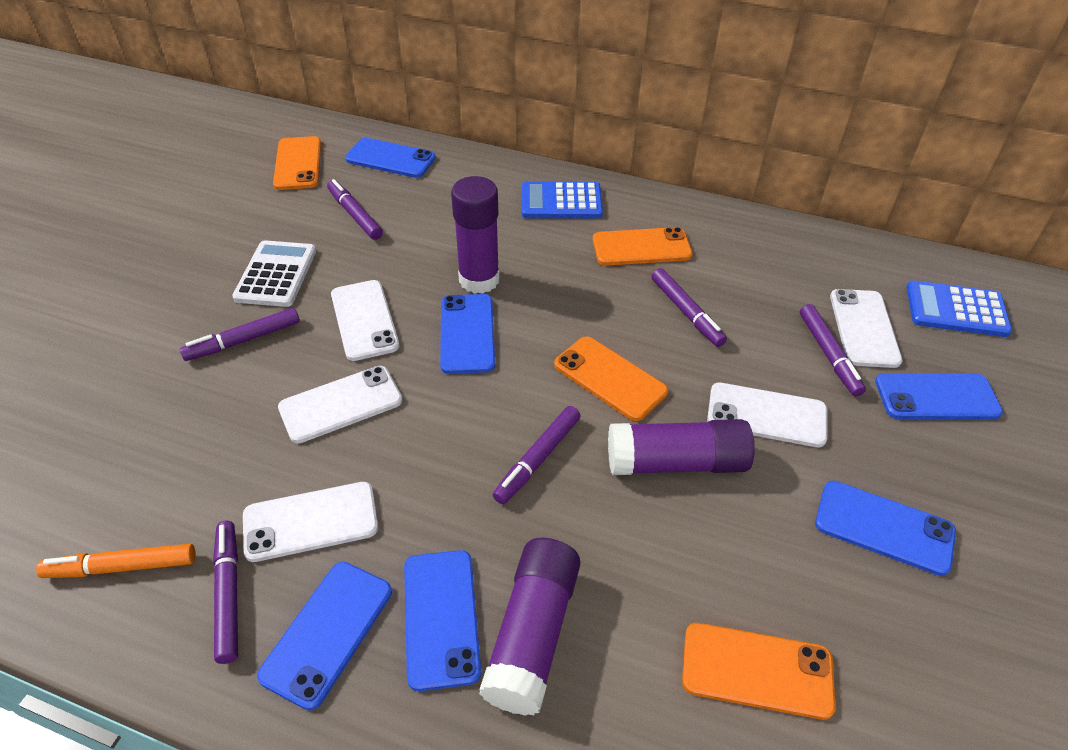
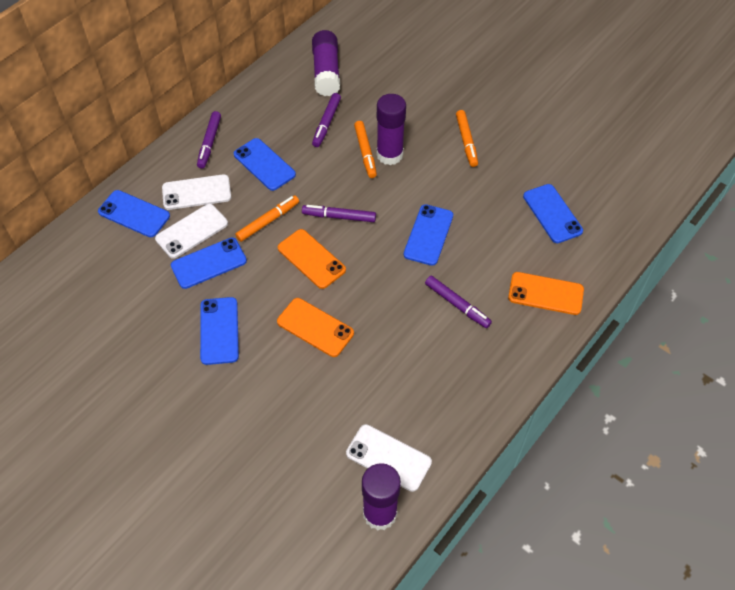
blue calculator: 2 -> 0
orange marker: 1 -> 3
orange phone: 4 -> 3
purple marker: 6 -> 4
white calculator: 1 -> 0
white phone: 5 -> 3

